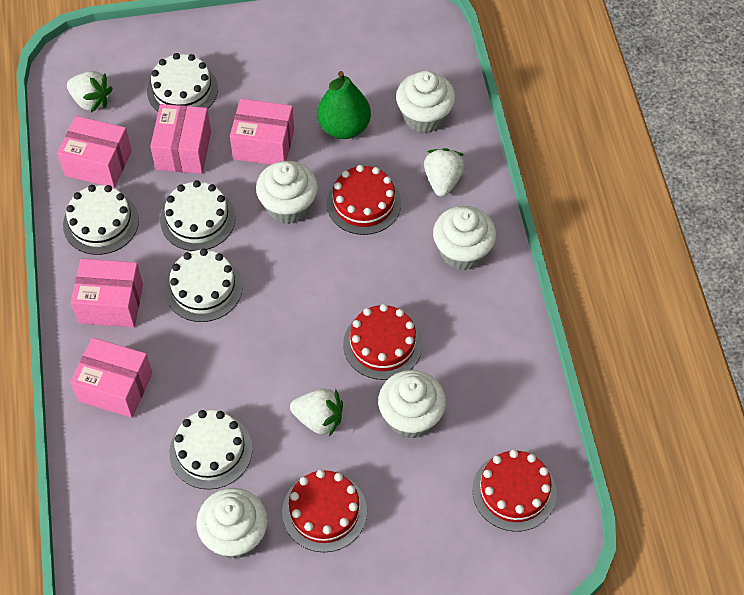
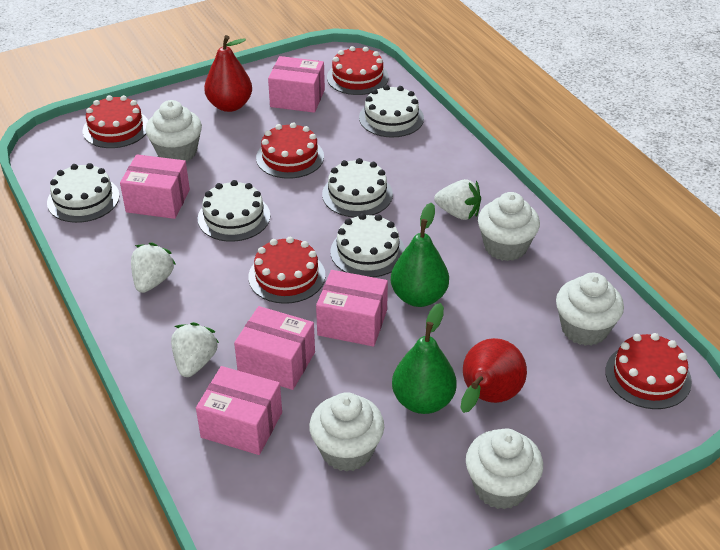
green pear: 1 -> 2
red cake: 4 -> 5
red pear: 0 -> 2

